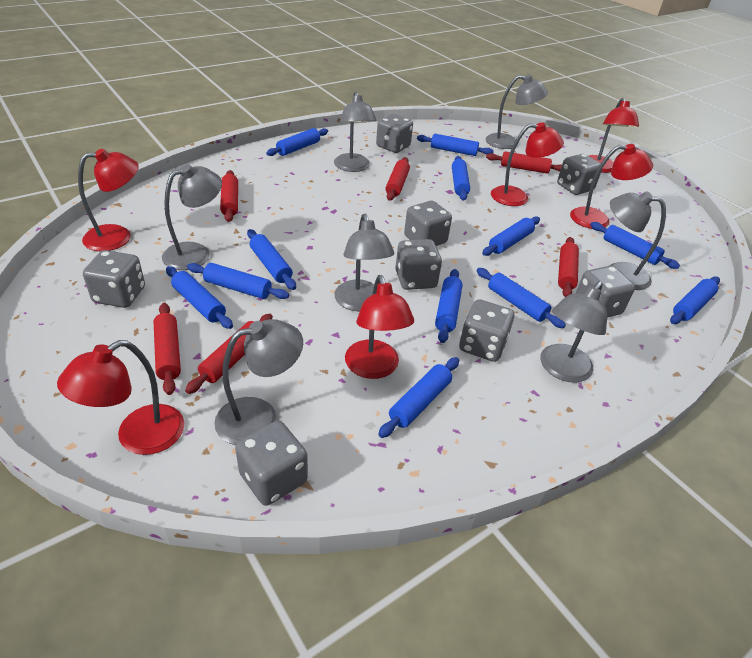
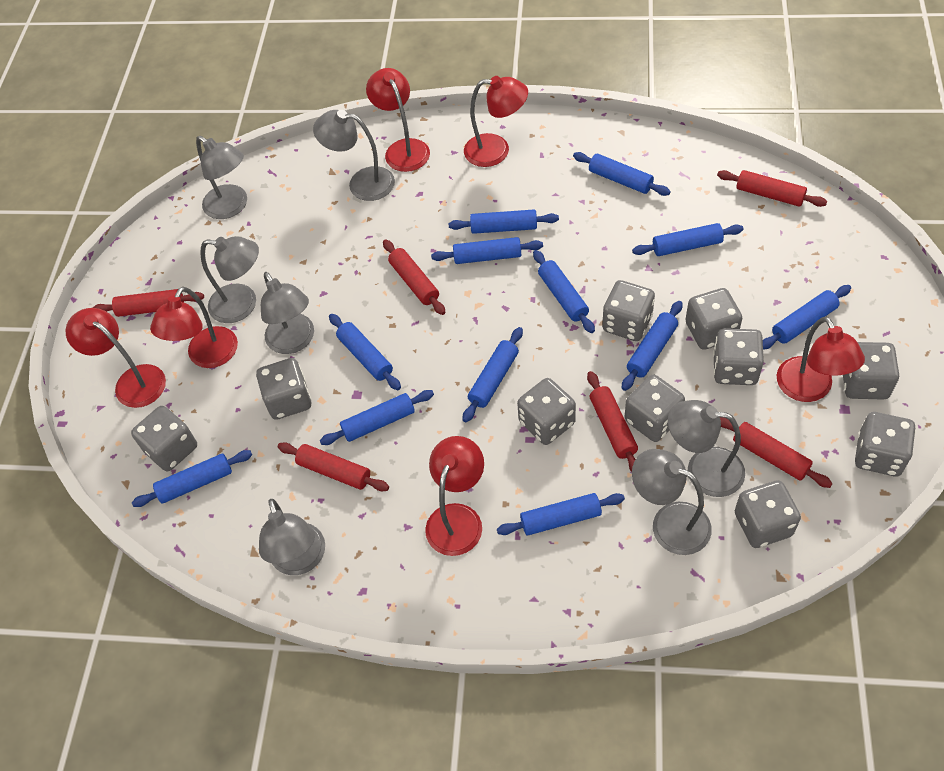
grey dice: 8 -> 10

